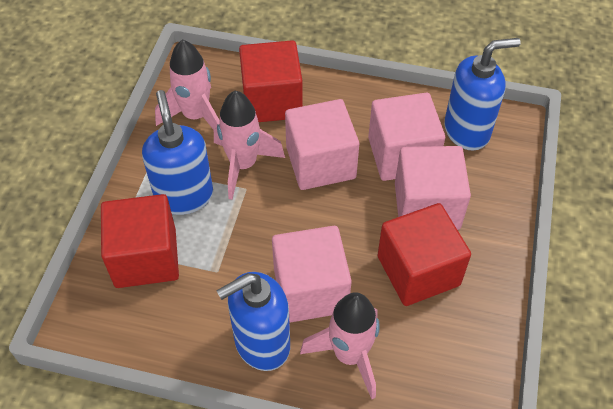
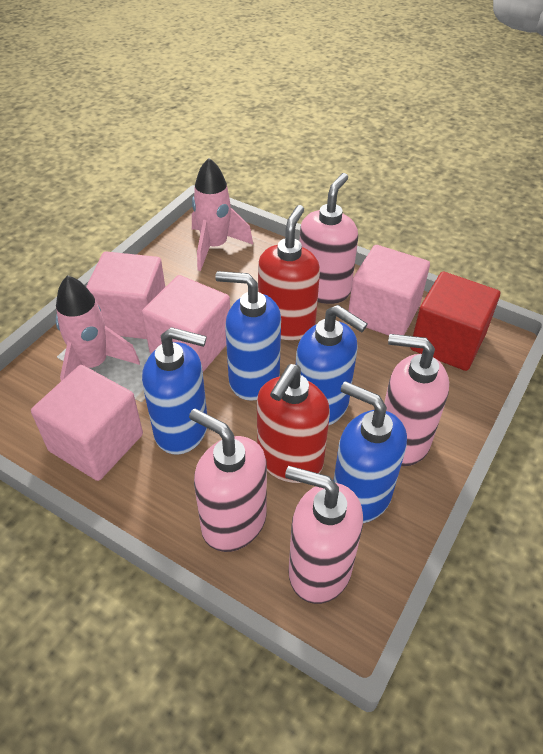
blue soap dispenser: 3 -> 4
pink rocket: 3 -> 2
pink soap dispenser: 0 -> 4
red cube: 3 -> 1
red soap dispenser: 0 -> 2

